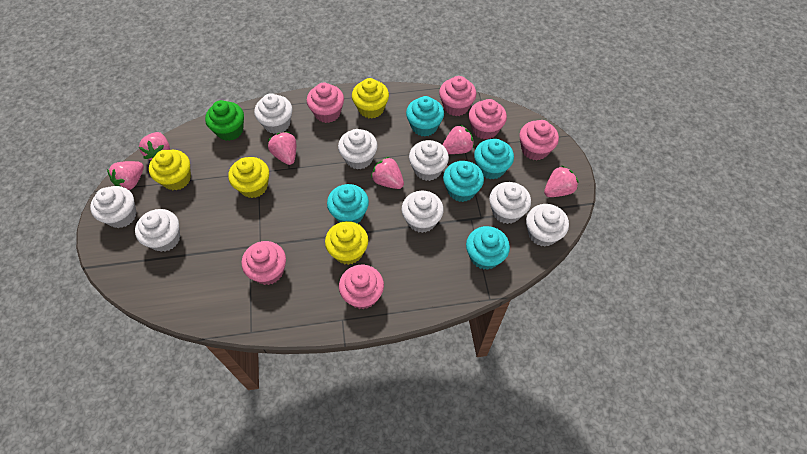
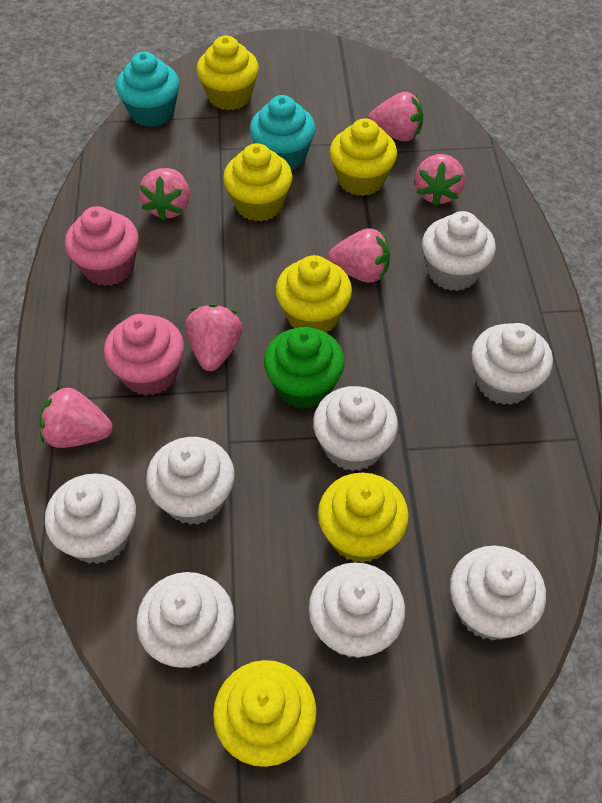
pink cupcake: 6 -> 2
turquoise cupcake: 5 -> 2
yellow cupcake: 4 -> 6

